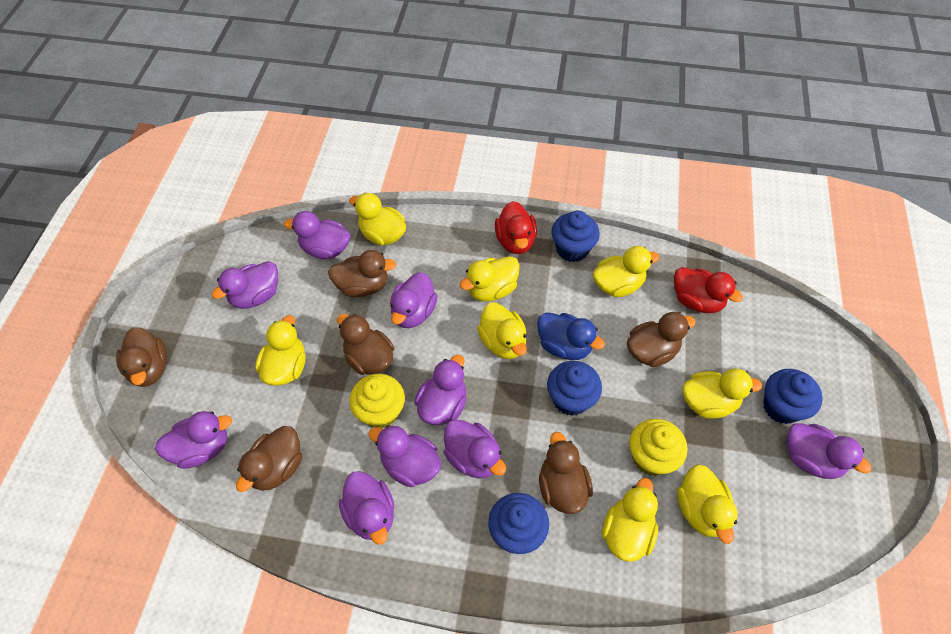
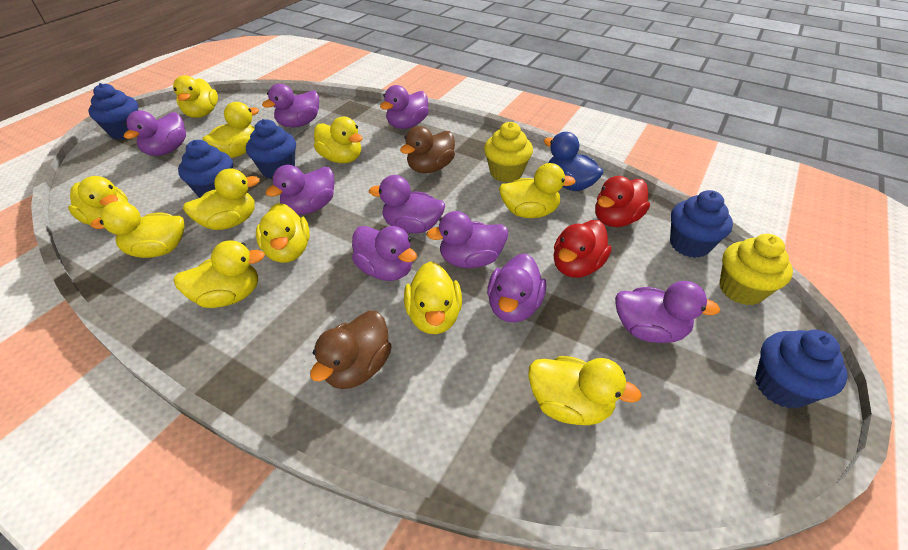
blue cupcake: 4 -> 5
brown duck: 6 -> 2
yellow duck: 8 -> 11

